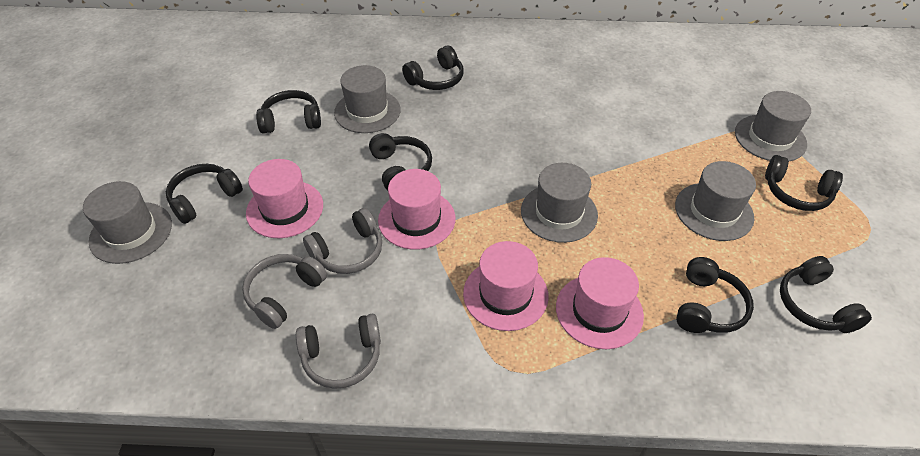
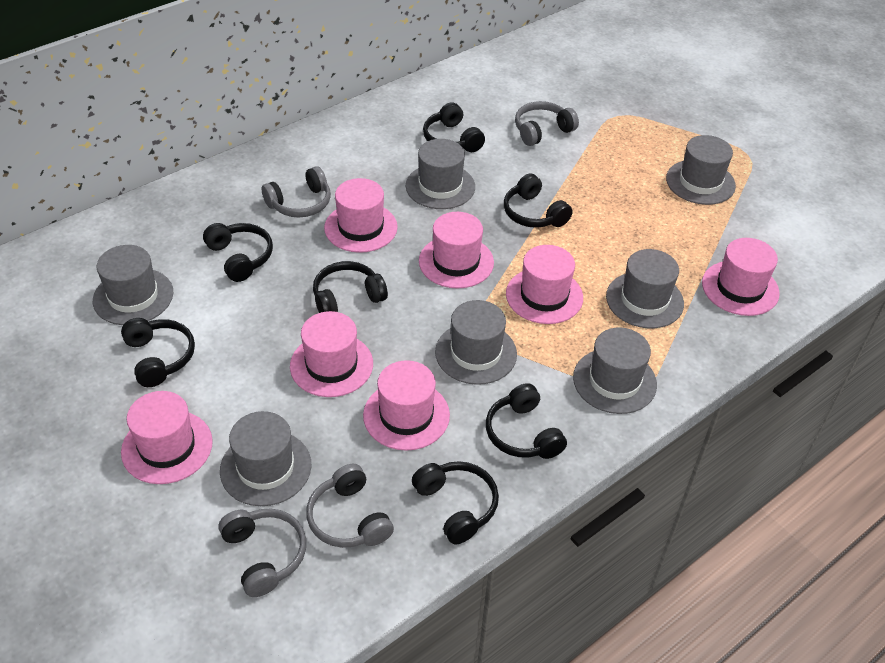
grey hat: 5 -> 7
grey headphones: 3 -> 4
pink hat: 4 -> 7

